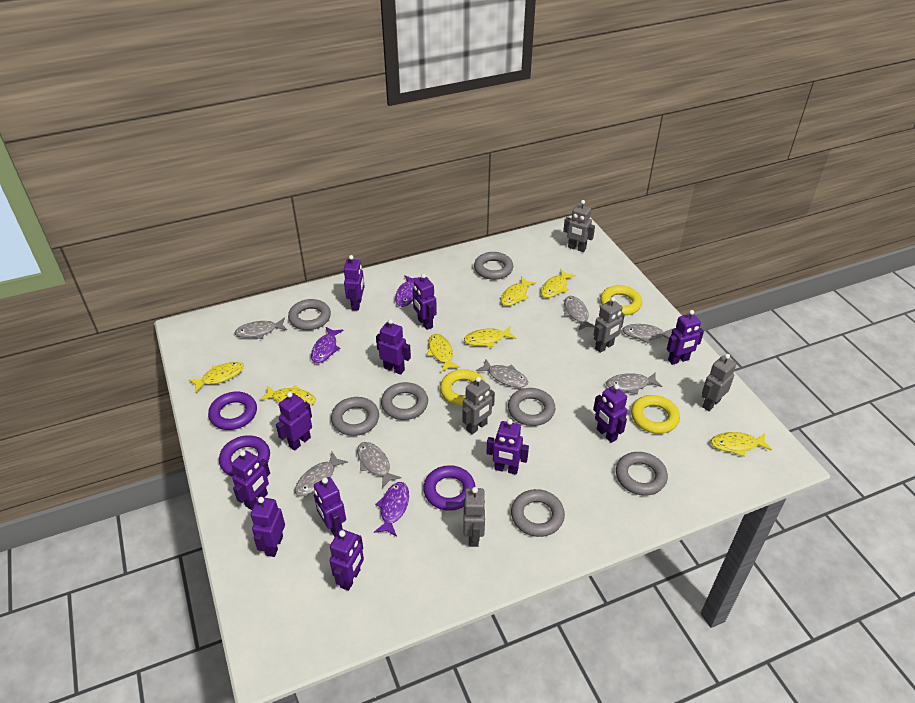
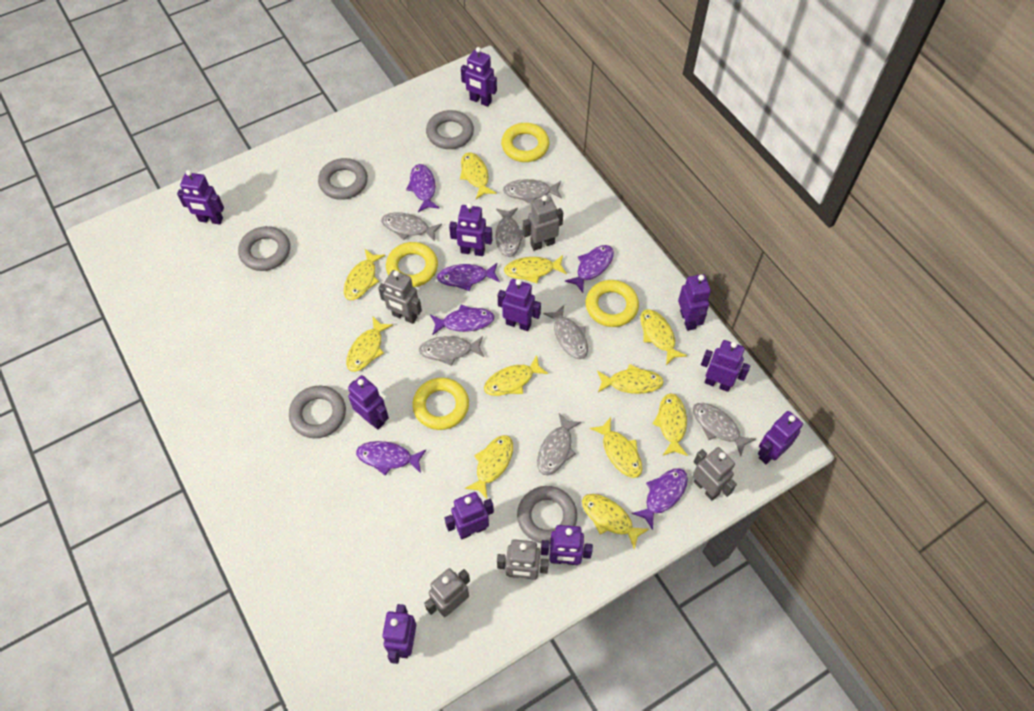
grey ring: 7 -> 5
purple fish: 3 -> 6
purple ring: 3 -> 0
yellow fish: 7 -> 11
yellow ring: 3 -> 4

